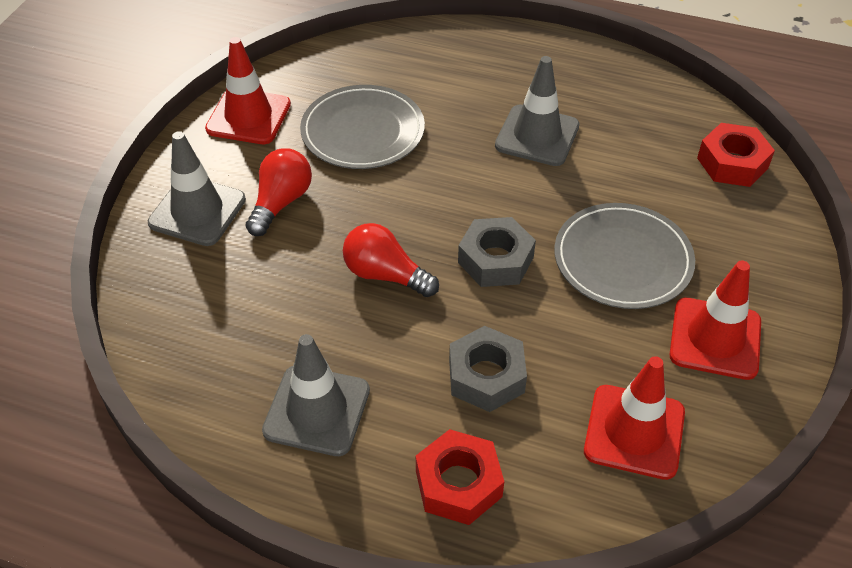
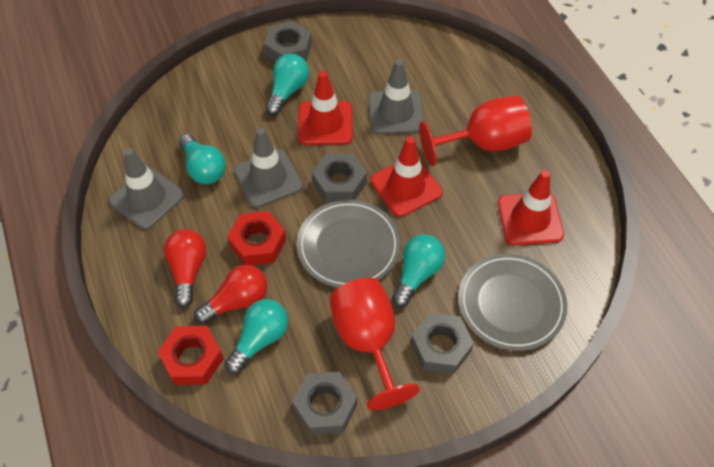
grey nut: 2 -> 4
red goblet: 0 -> 2
turquoise light bulb: 0 -> 4

